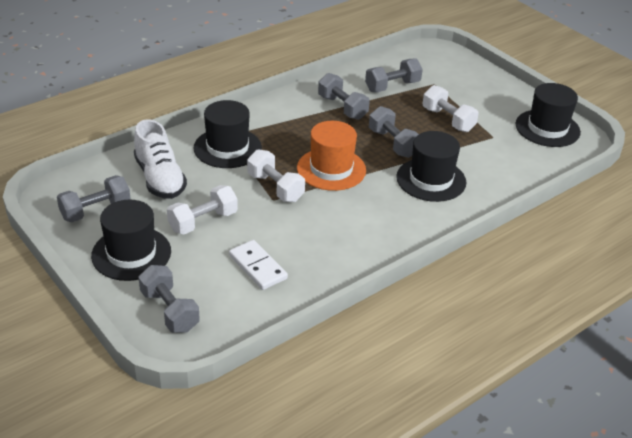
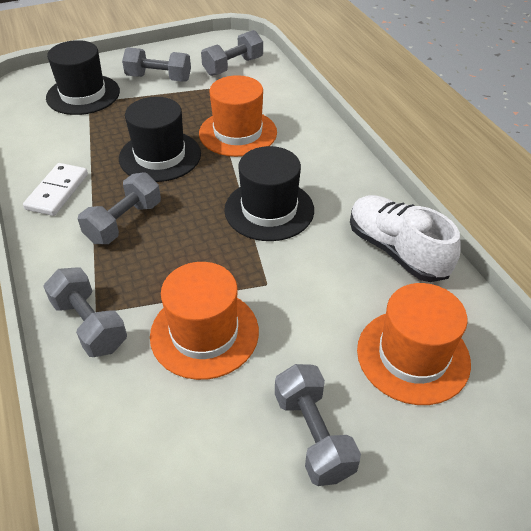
black hat: 4 -> 3
orange hat: 1 -> 3
white dumbbell: 3 -> 0

